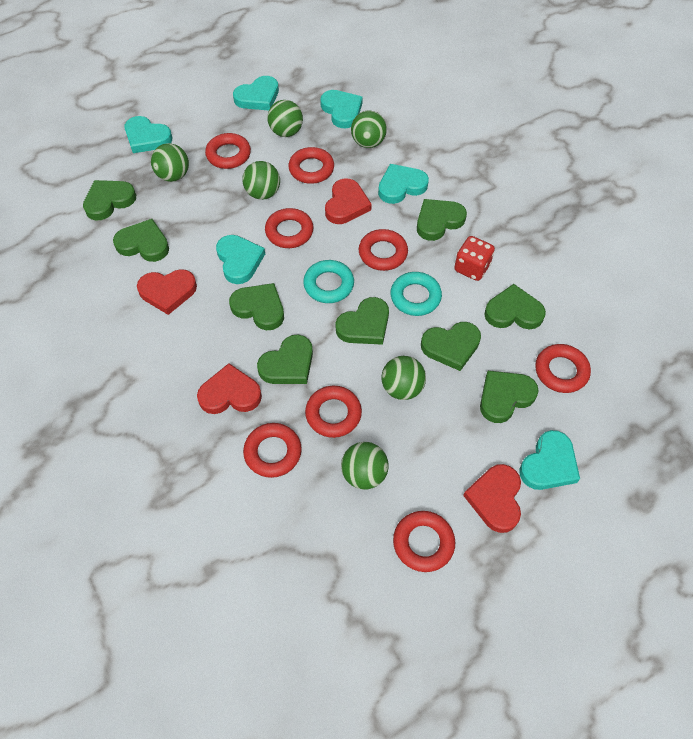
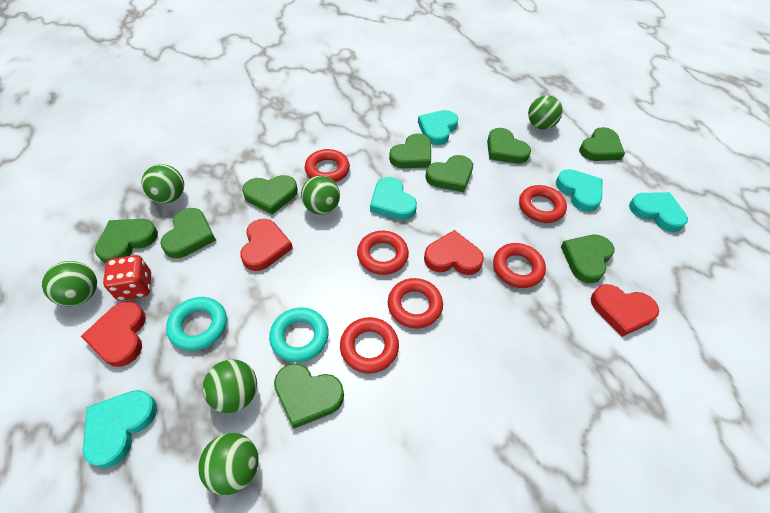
red ring: 8 -> 6
turquoise heart: 6 -> 5

